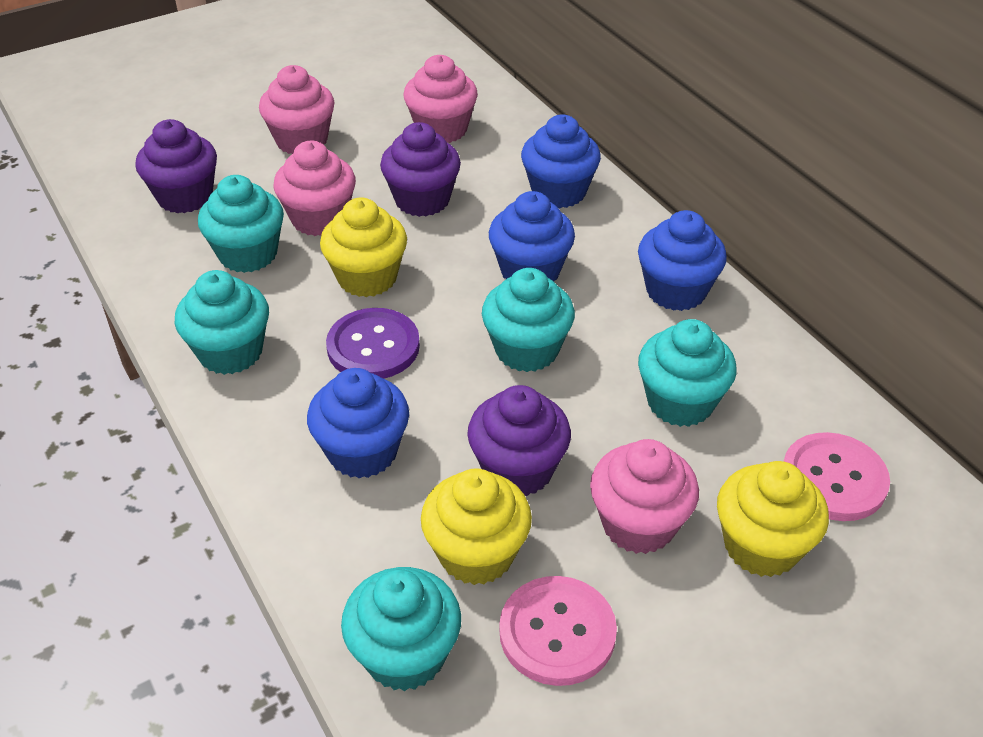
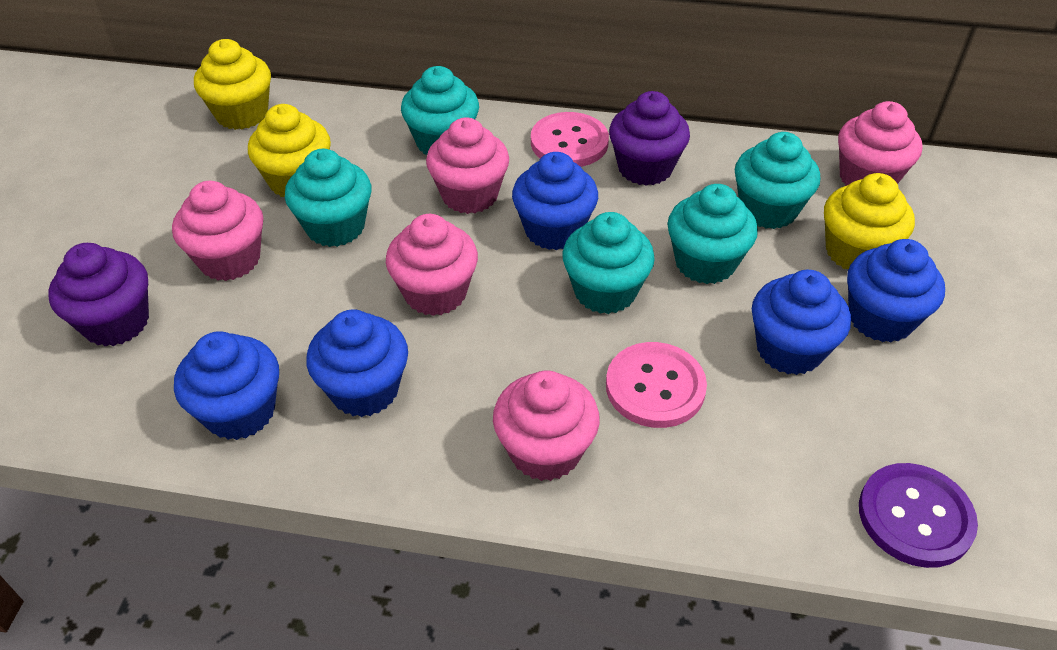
blue cupcake: 4 -> 5
pink cupcake: 4 -> 5
purple cupcake: 3 -> 2

